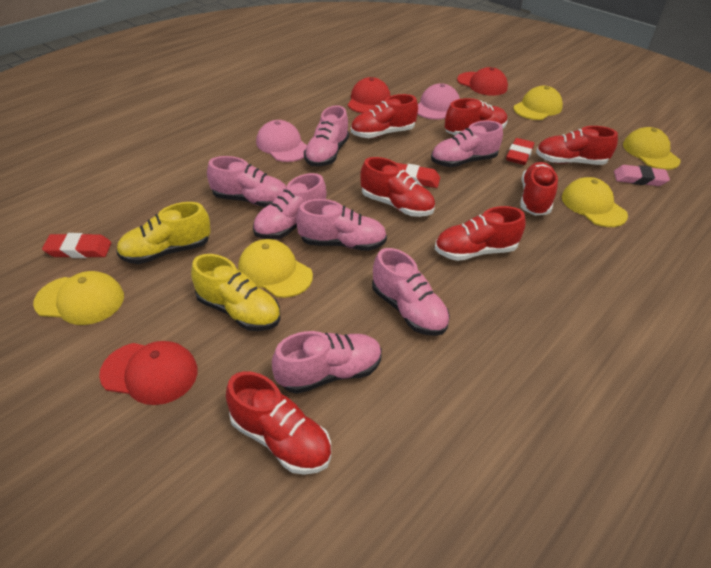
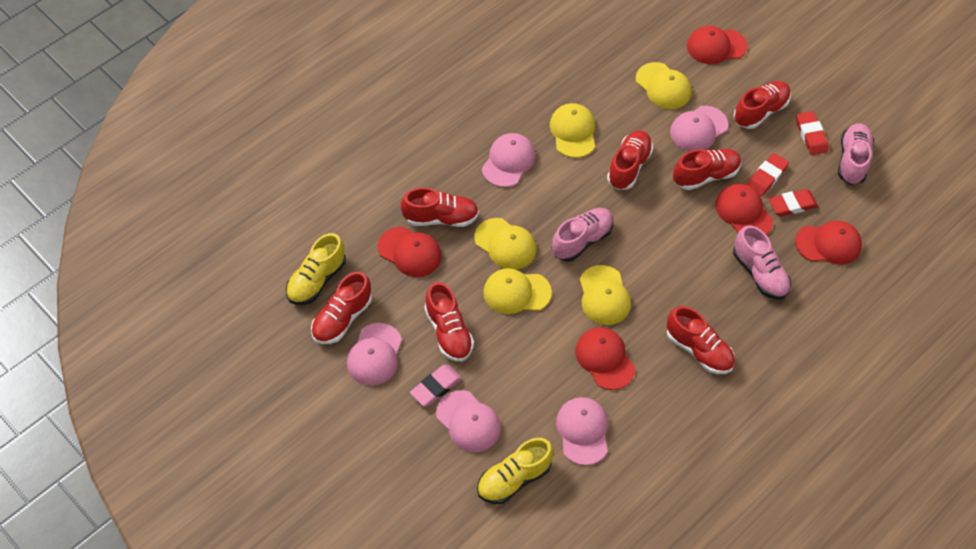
pink cap: 2 -> 5
pink shoe: 7 -> 3
red cap: 3 -> 5

